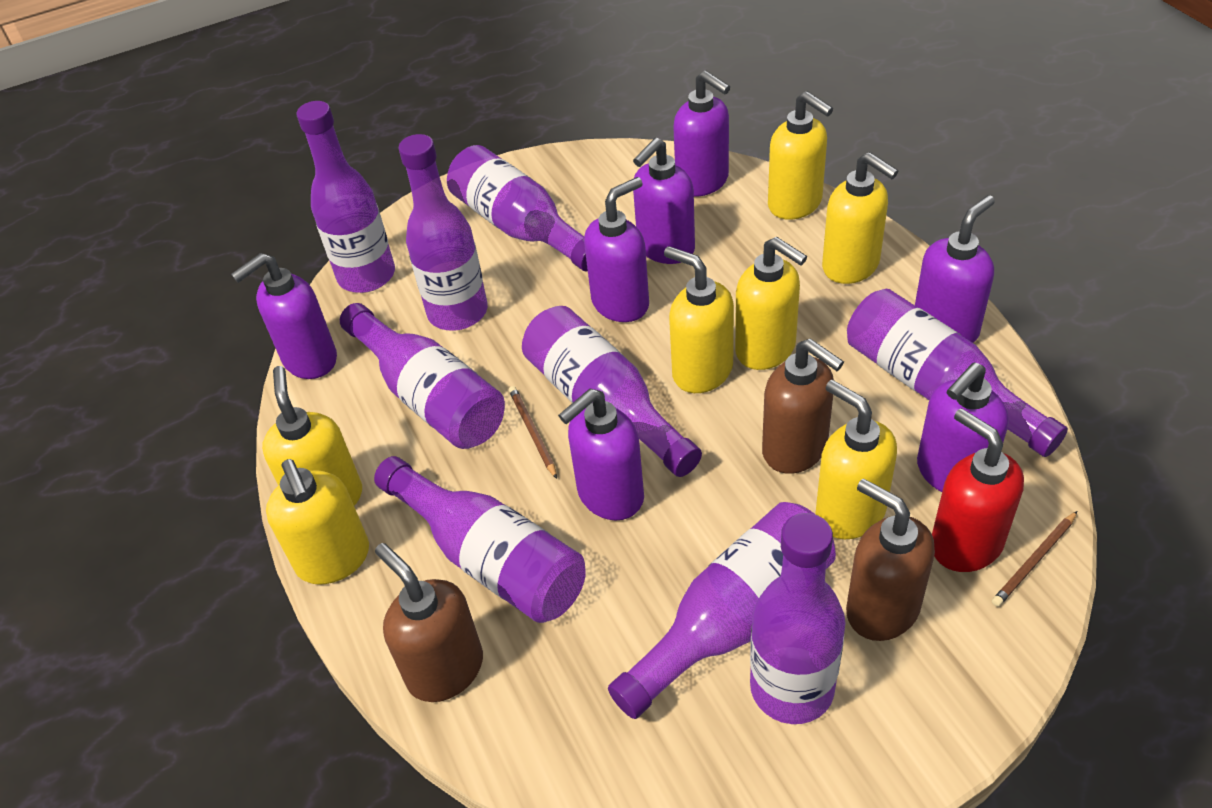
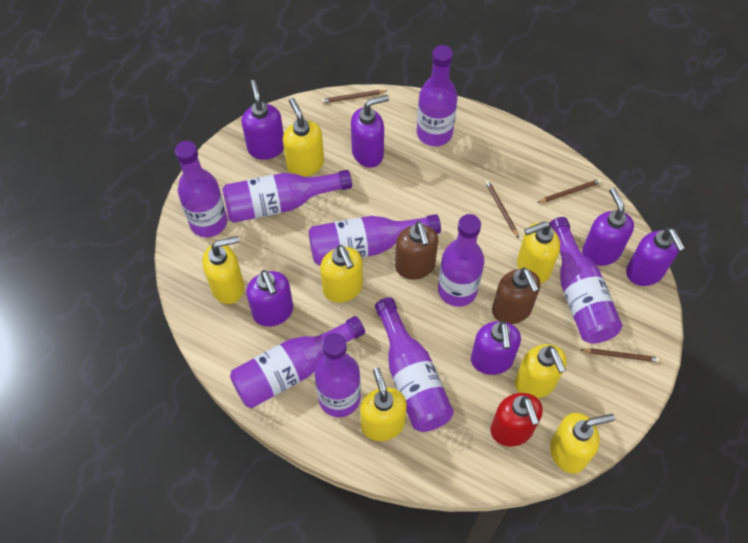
brown pencil: 2 -> 4
brown soap dispenser: 3 -> 2
purple soap dispenser: 7 -> 6

